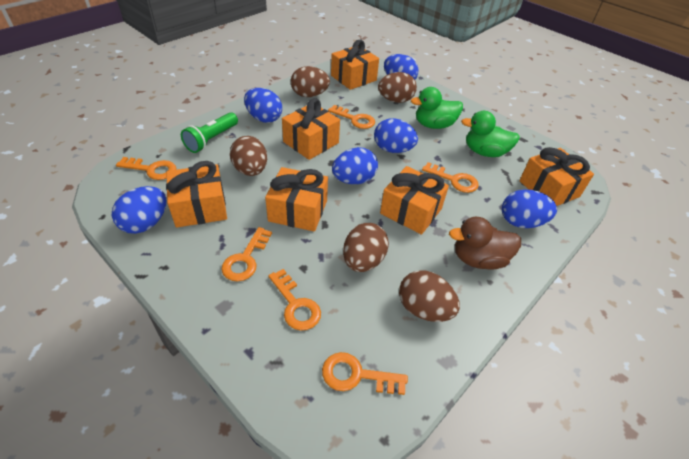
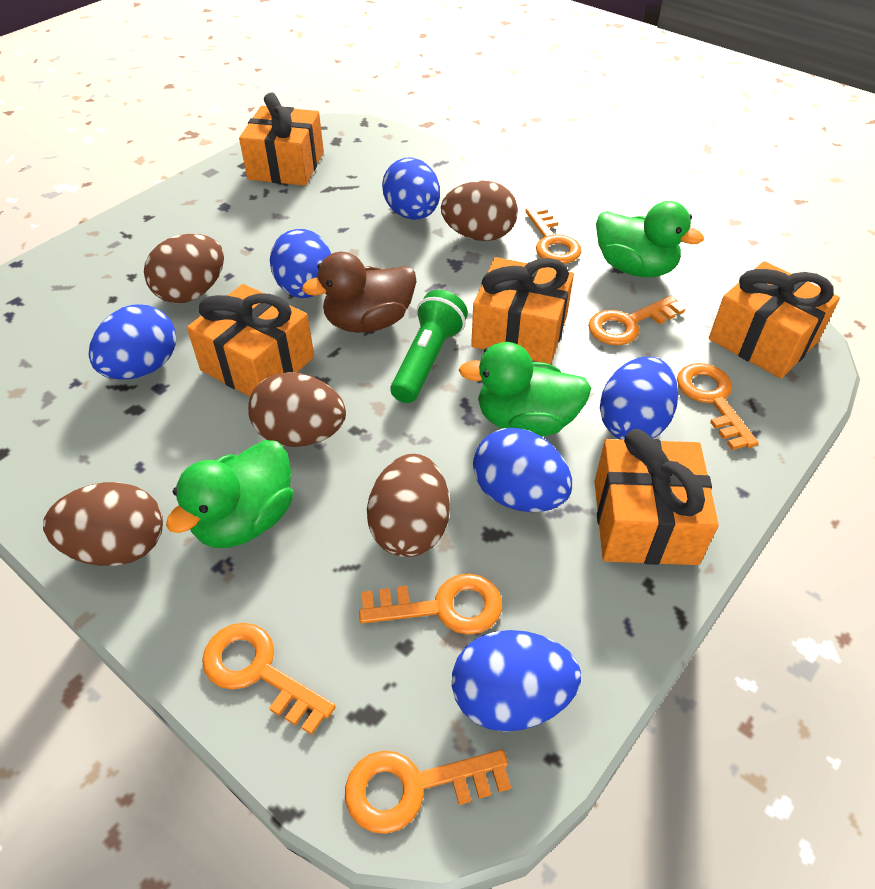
green duck: 2 -> 3
orange gift: 6 -> 5

